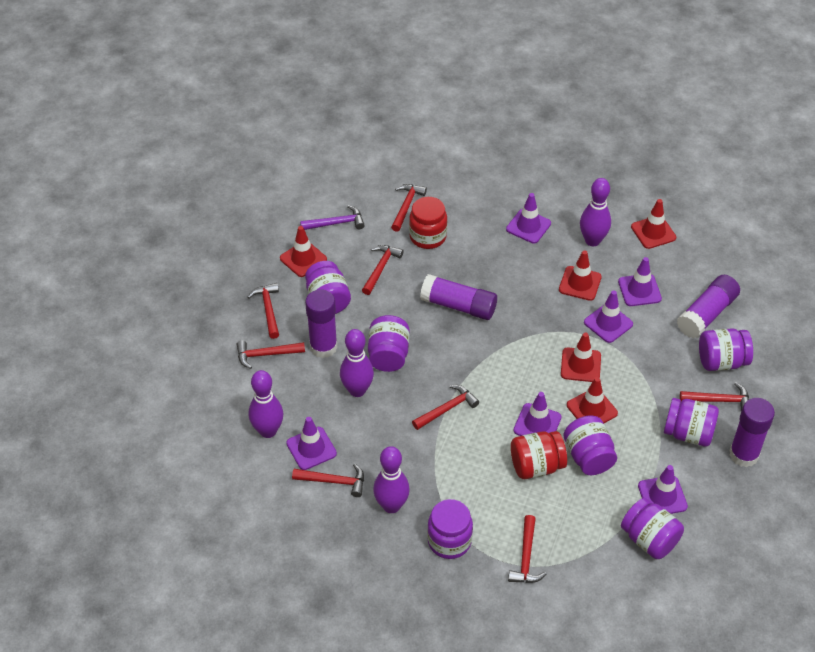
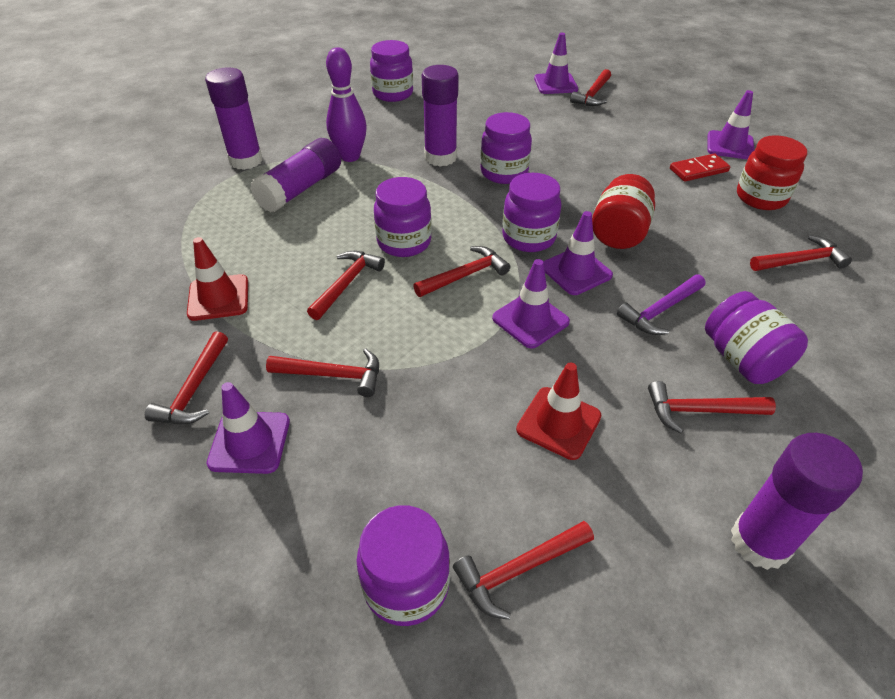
purple bowling pin: 4 -> 1
purple jar: 7 -> 6
purple traffic cone: 6 -> 5
red domino: 0 -> 1
red traffic cone: 5 -> 2

